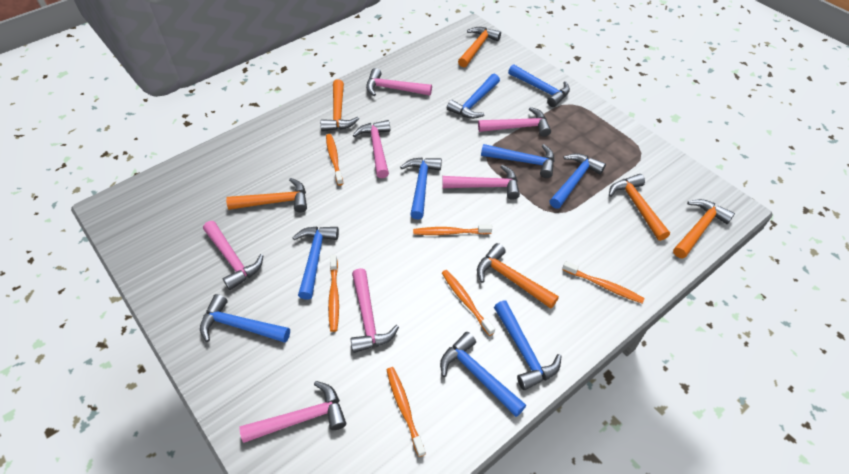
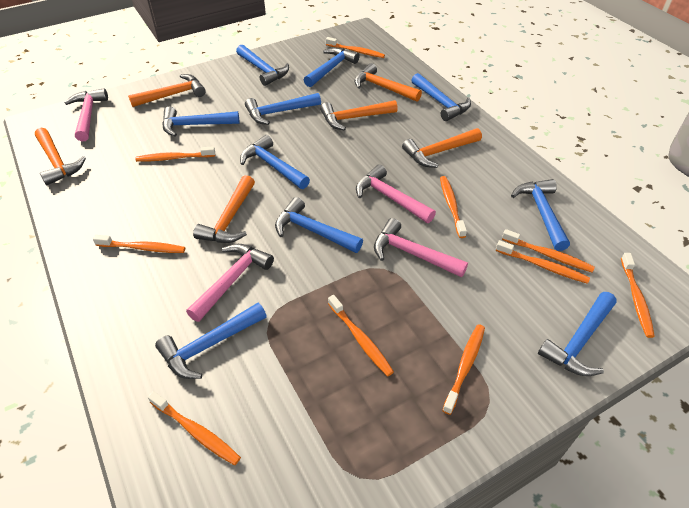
blue hammer: 9 -> 10
orange toothbrush: 6 -> 10
pink hammer: 7 -> 4

